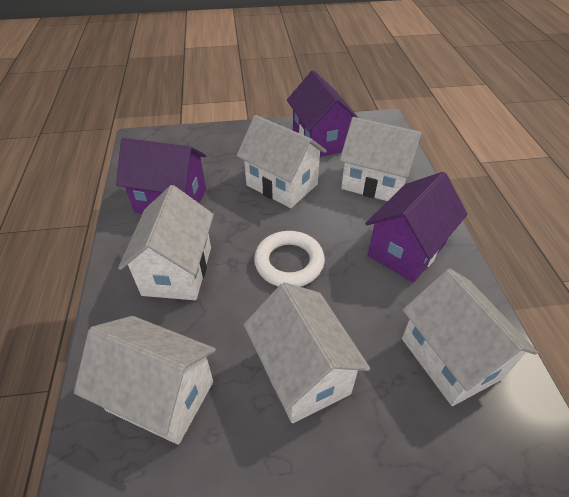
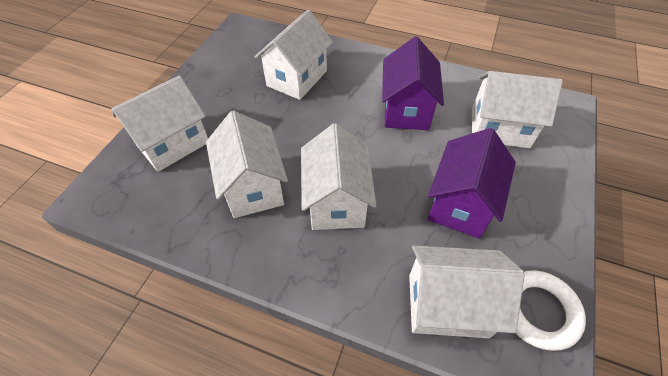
purple house: 3 -> 2

